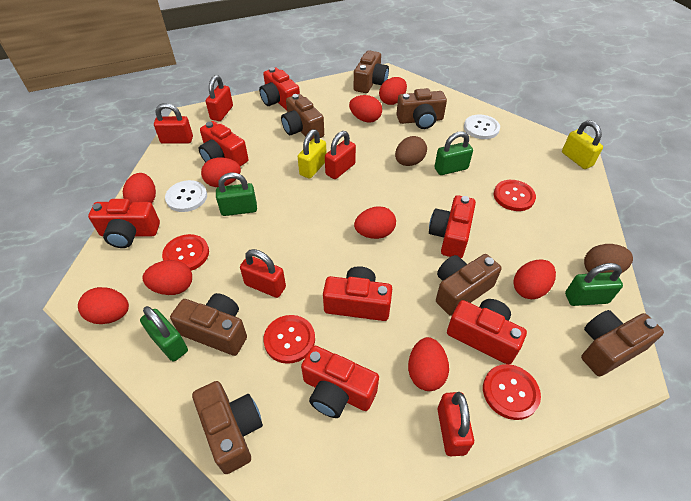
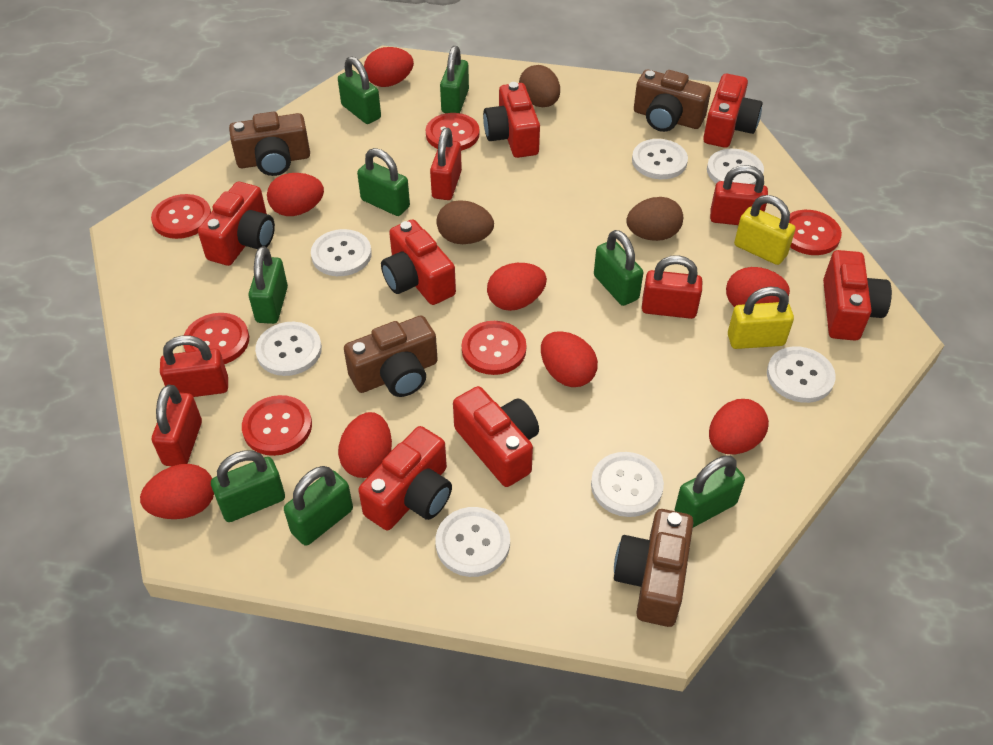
brown camera: 7 -> 4
brown egg: 2 -> 3
green padlock: 4 -> 8
red button: 4 -> 6
red egg: 9 -> 8
white button: 2 -> 7

